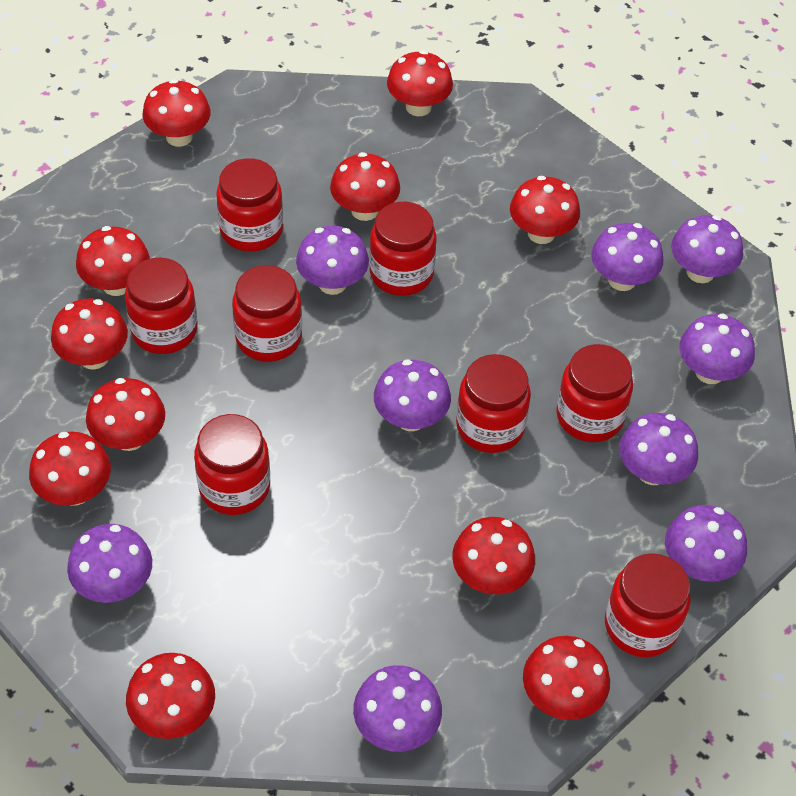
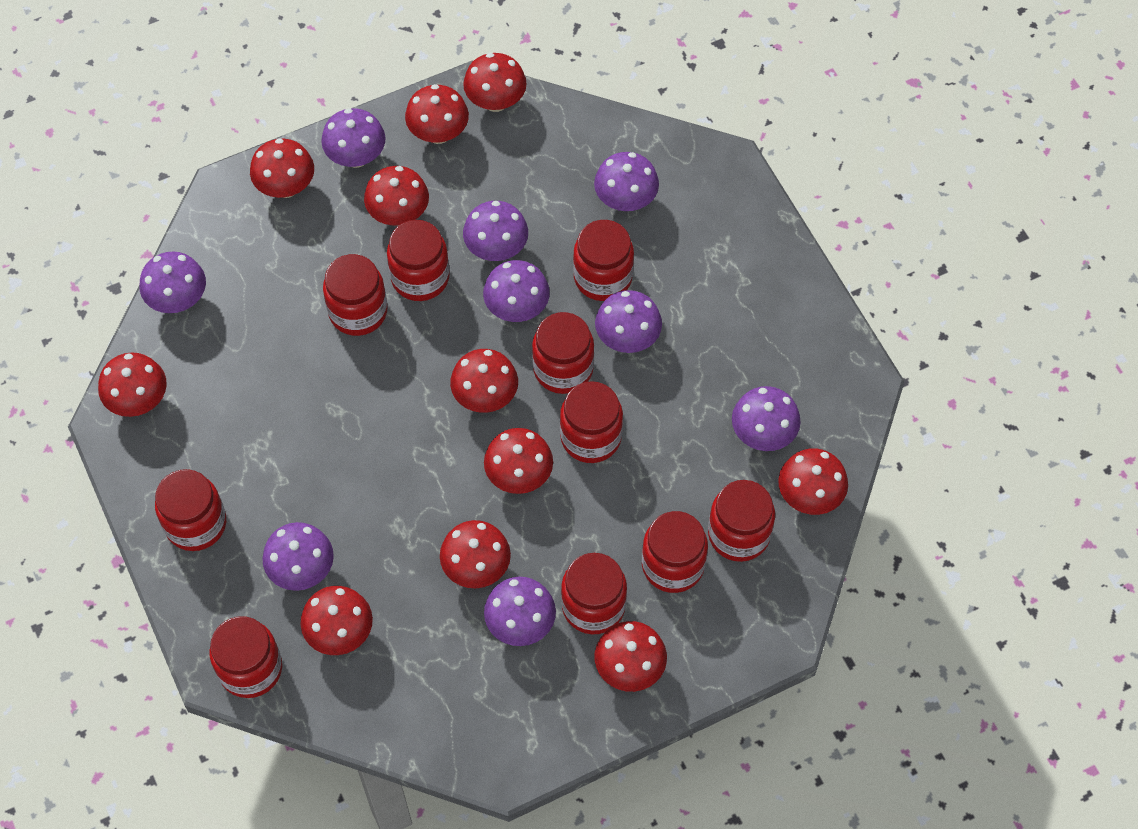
red jar: 8 -> 10

